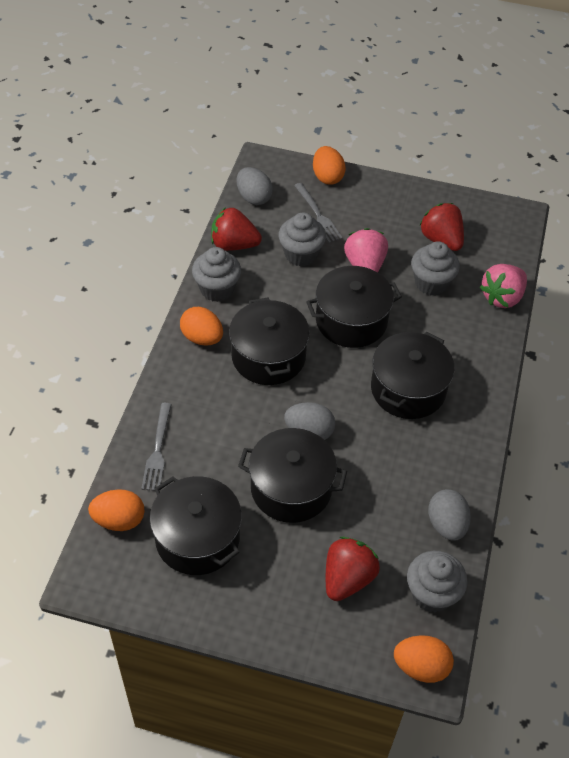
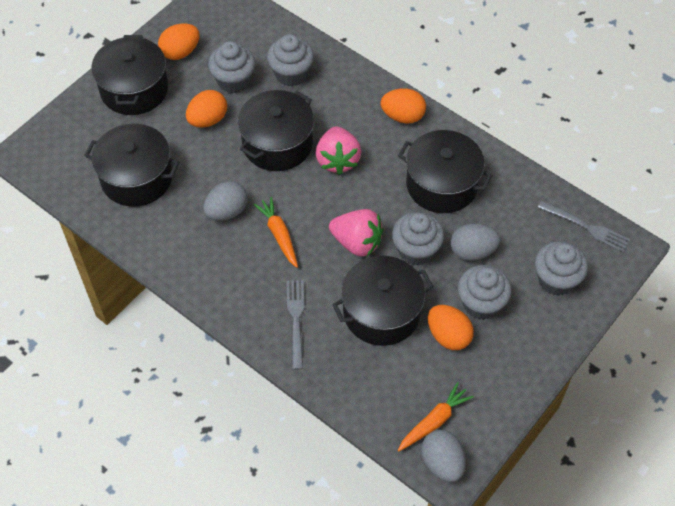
grey cupcake: 4 -> 5
orange carrot: 0 -> 2
red strawberry: 3 -> 0

